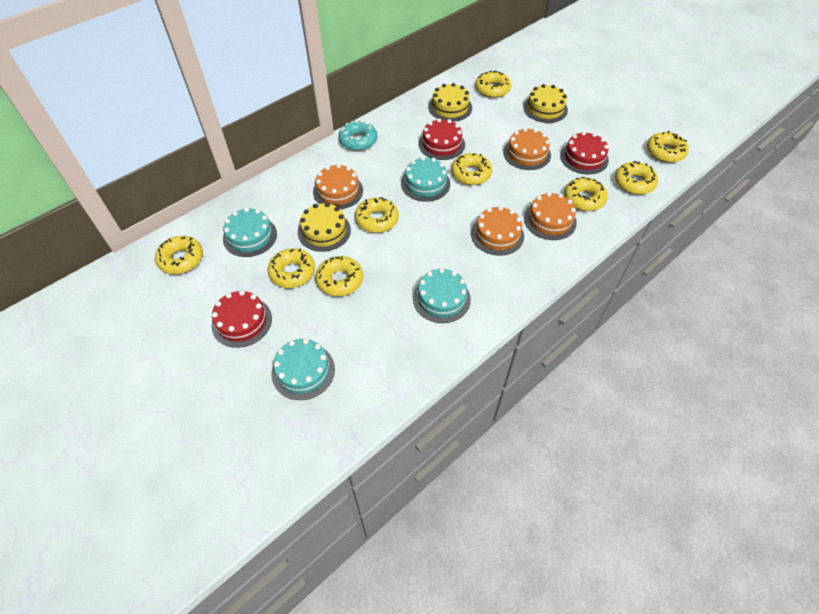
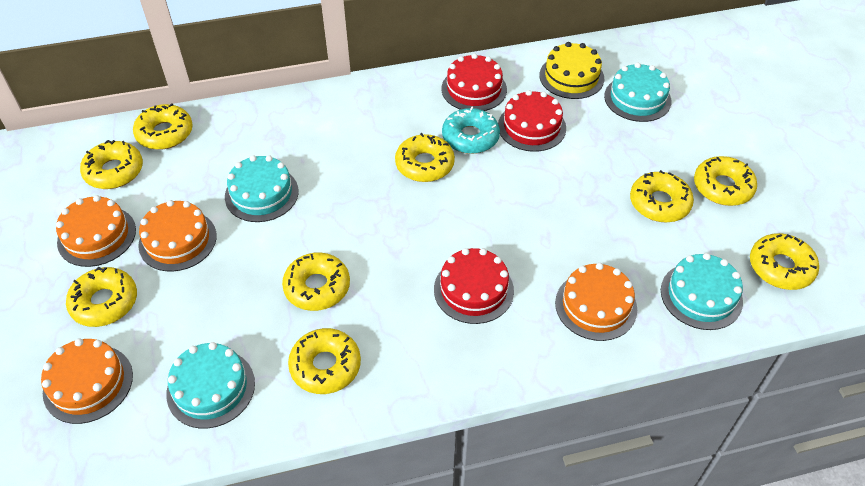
yellow cake: 3 -> 1

